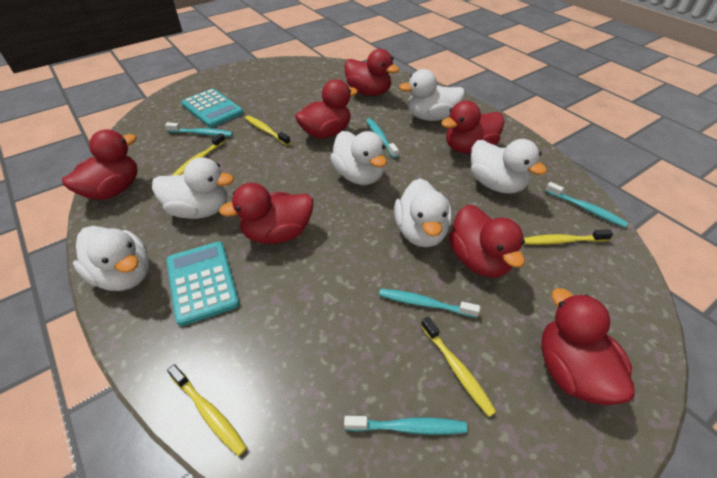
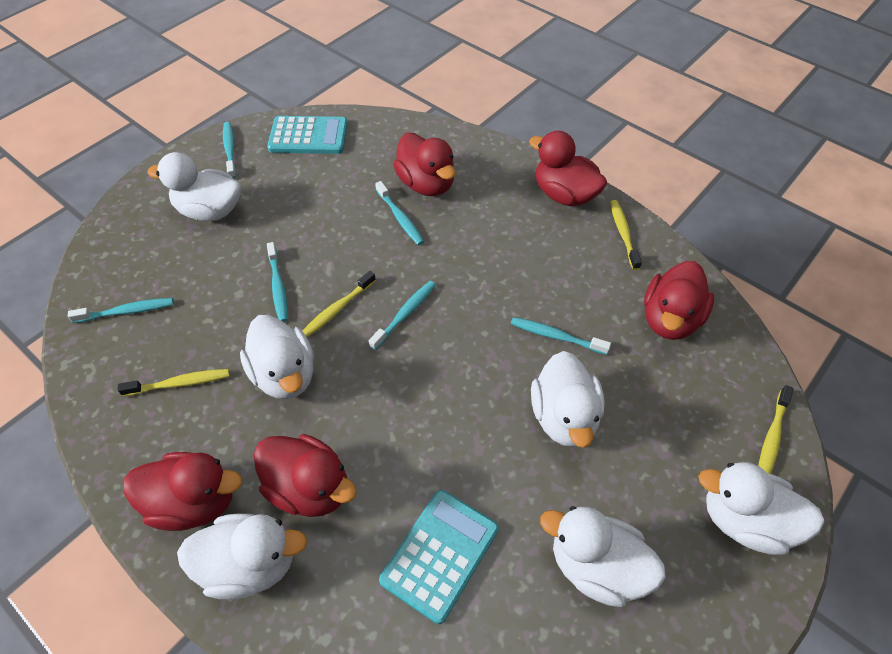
red duck: 7 -> 5
turquoise toothbrush: 5 -> 6
yellow toothbrush: 5 -> 4

